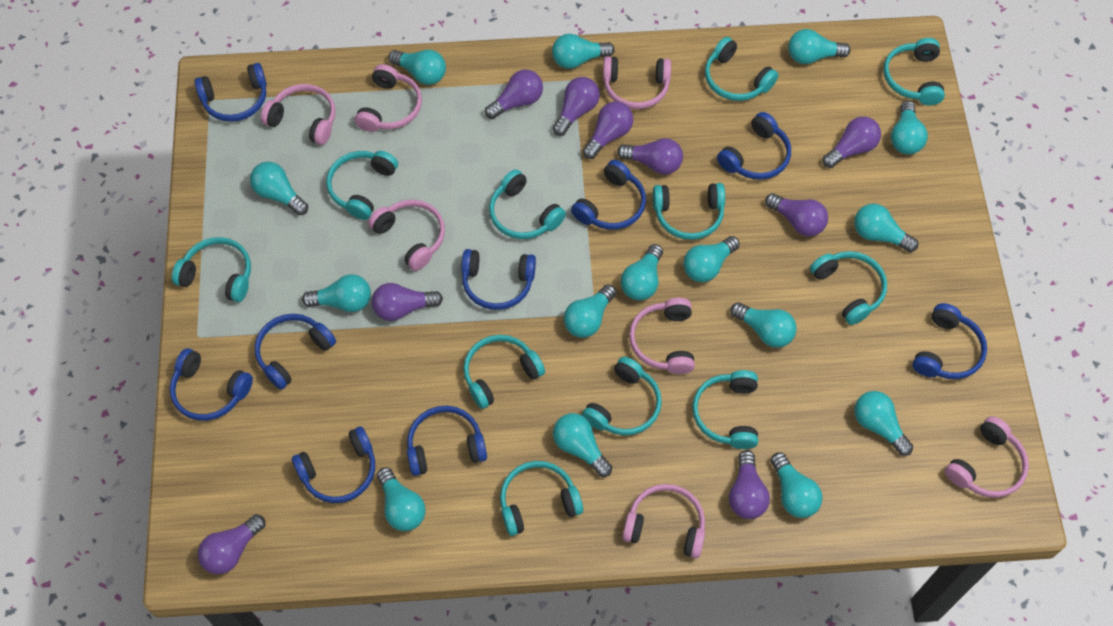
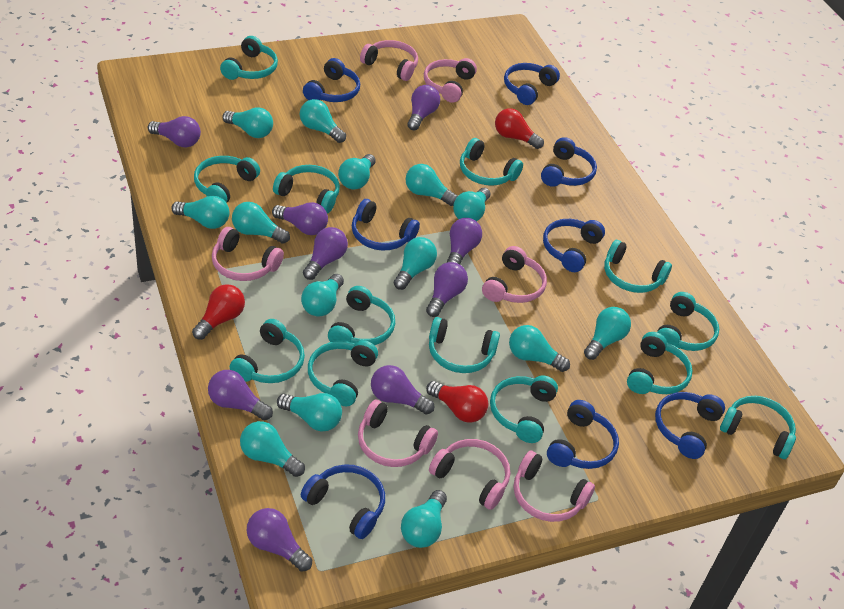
blue headphones: 9 -> 8
red light bulb: 0 -> 3
turquoise headphones: 11 -> 13
turquoise light bulb: 15 -> 14

